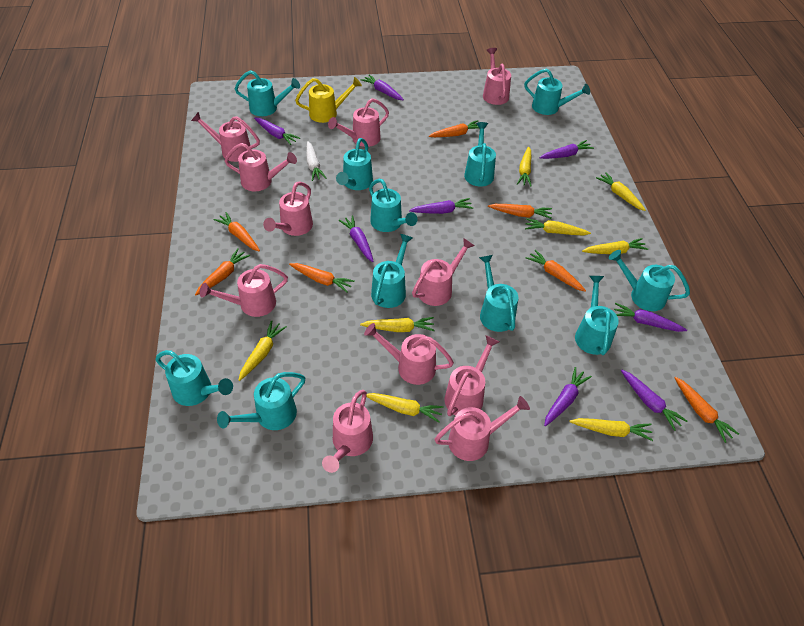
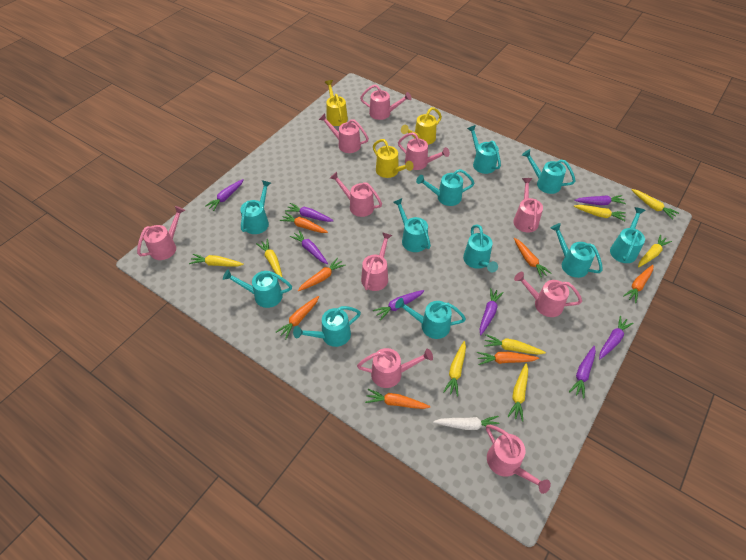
pink watering can: 11 -> 10
yellow watering can: 1 -> 3

